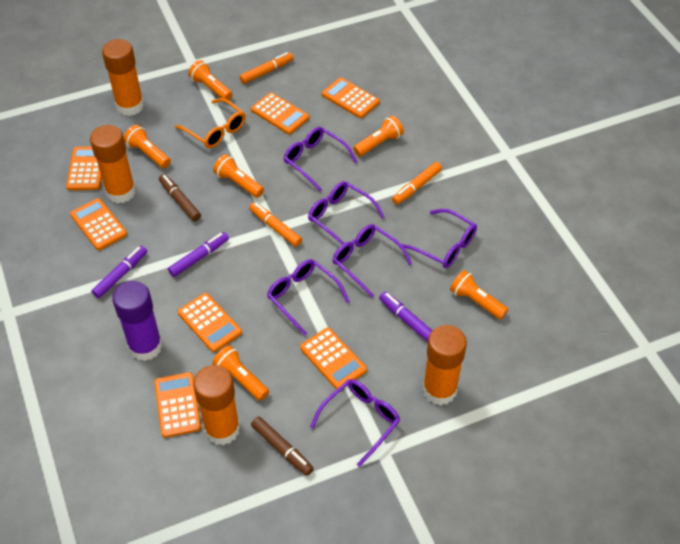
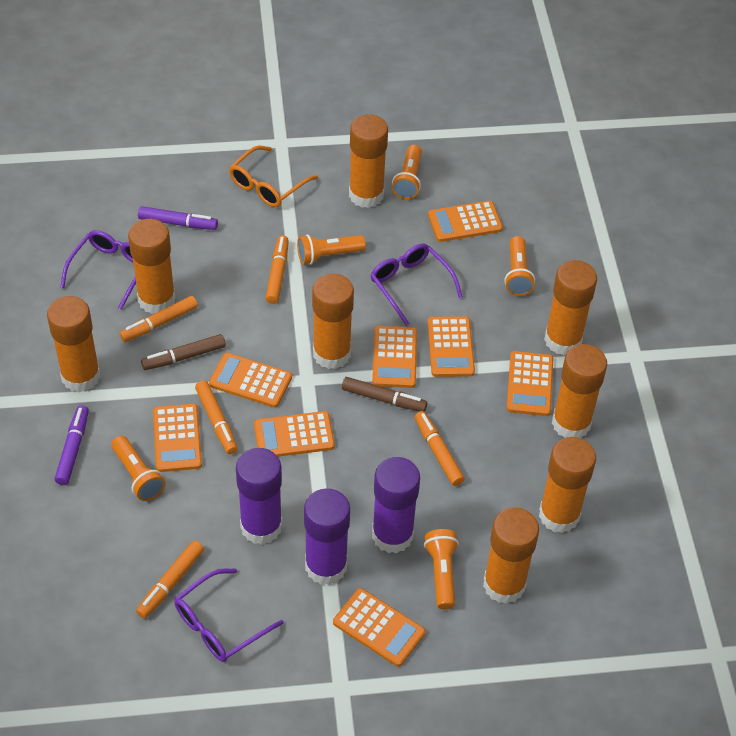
orange calculator: 7 -> 8
orange flashlight: 6 -> 5
orange glue stick: 4 -> 8
orange marker: 3 -> 5
purple glasses: 6 -> 3
purple glue stick: 1 -> 3
purple marker: 3 -> 2

